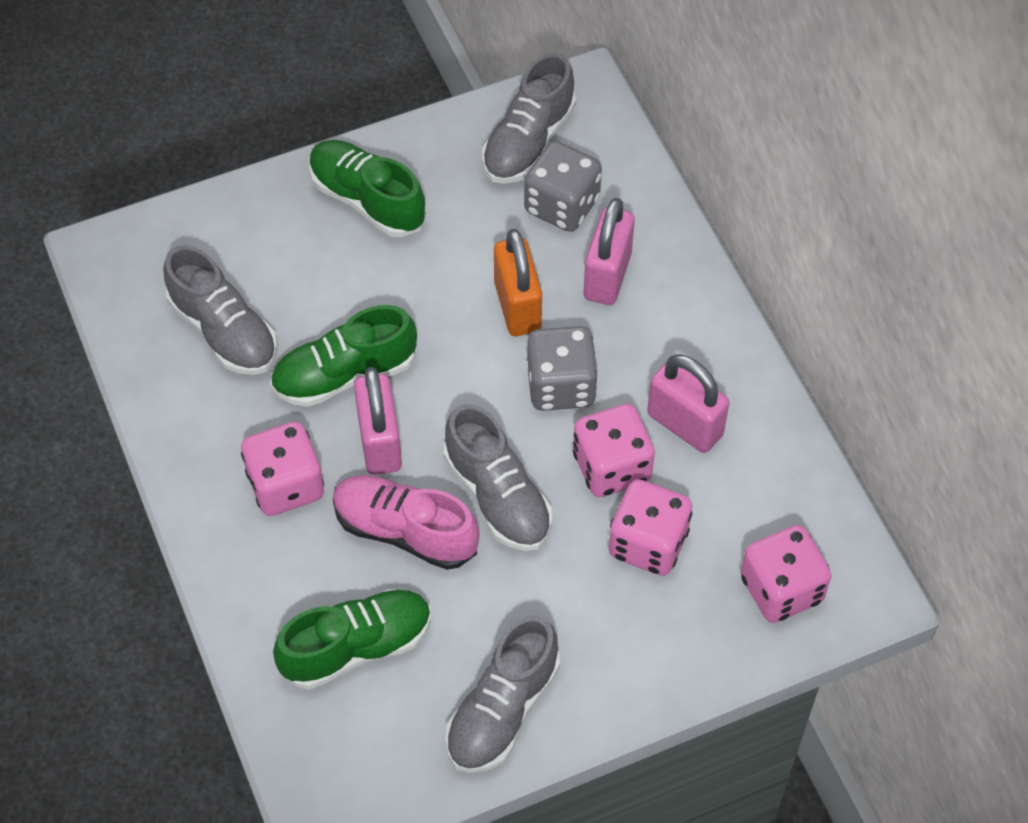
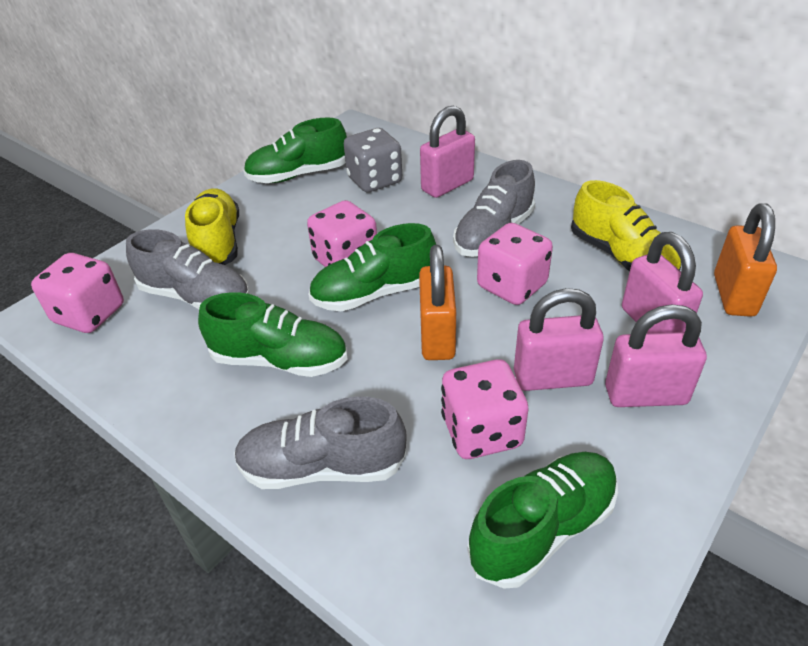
green shoe: 3 -> 4
grey dice: 2 -> 1
grey shoe: 4 -> 3
orange padlock: 1 -> 2
pink padlock: 3 -> 4
pink shoe: 1 -> 0
yellow shoe: 0 -> 2

